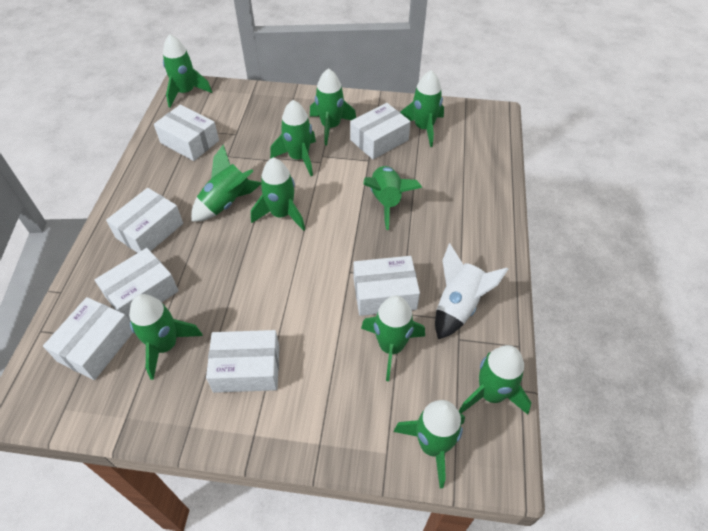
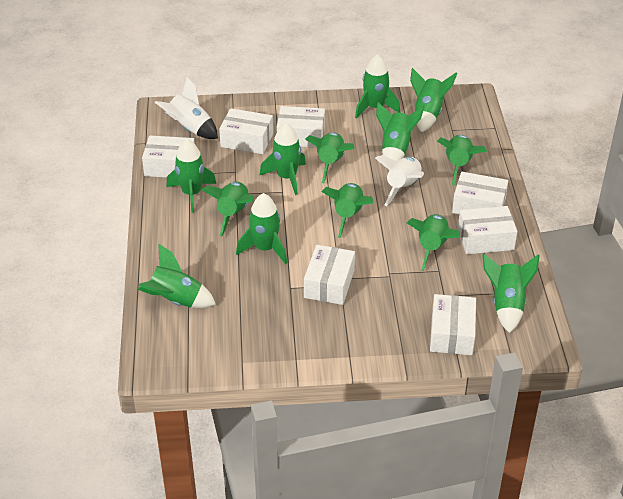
green rocket: 11 -> 13
white rocket: 1 -> 2

